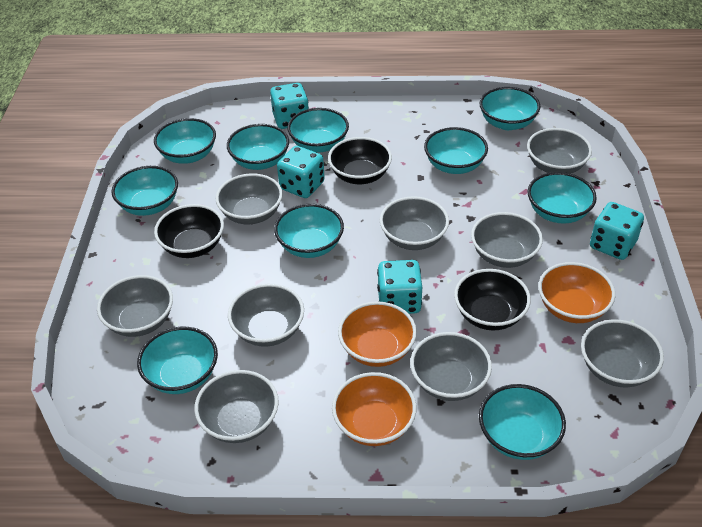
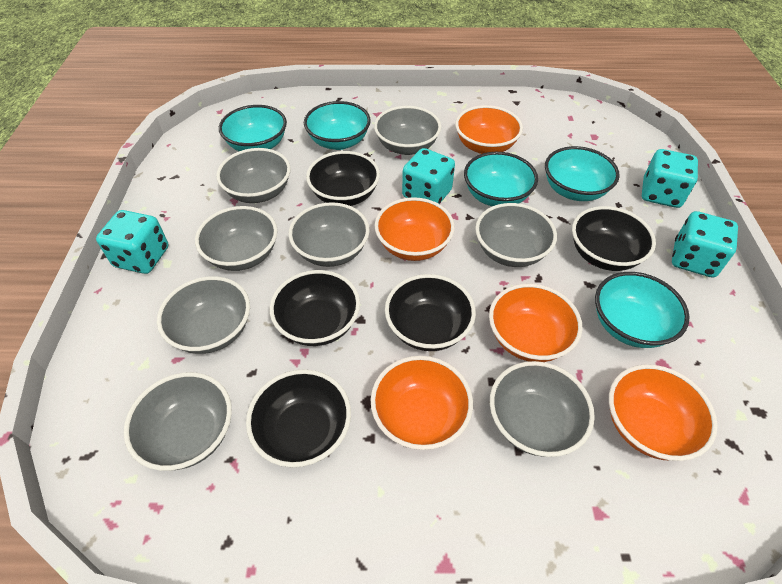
black bowl: 3 -> 5
grey bowl: 9 -> 8
orange bowl: 3 -> 5
turquoise bowl: 10 -> 5

